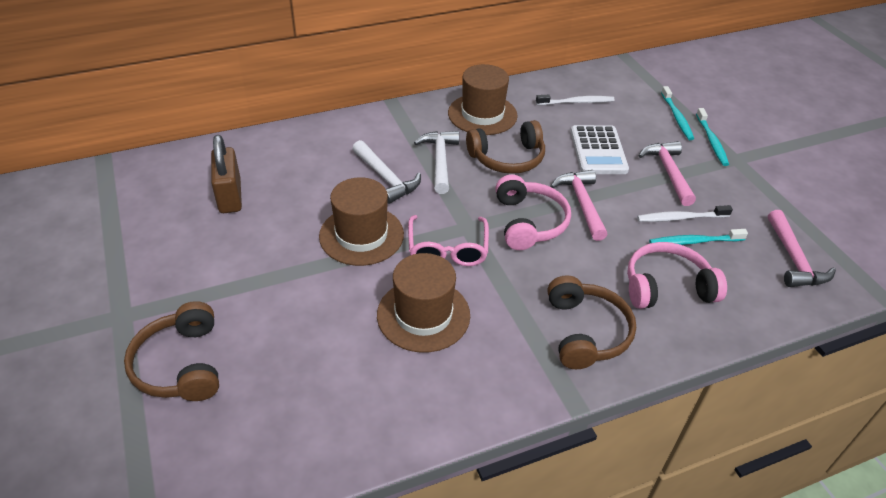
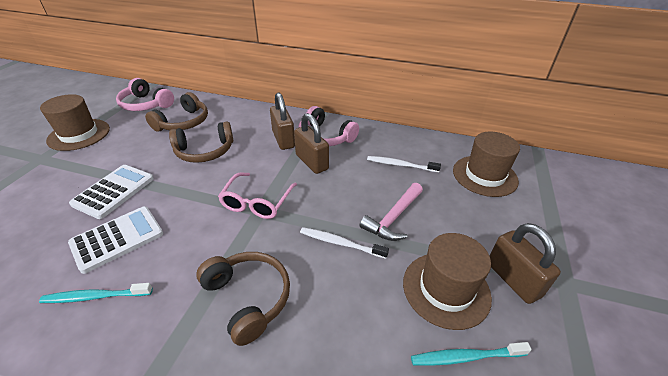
brown padlock: 1 -> 3
pink hammer: 3 -> 1
turquoise toothbrush: 3 -> 2
white calculator: 1 -> 2
white hammer: 2 -> 0

